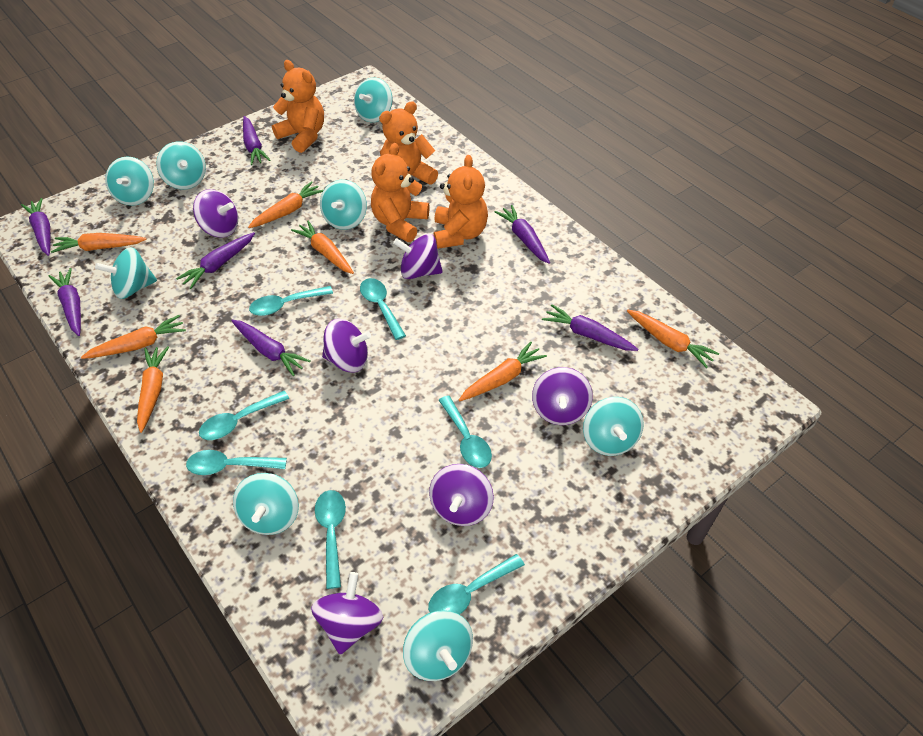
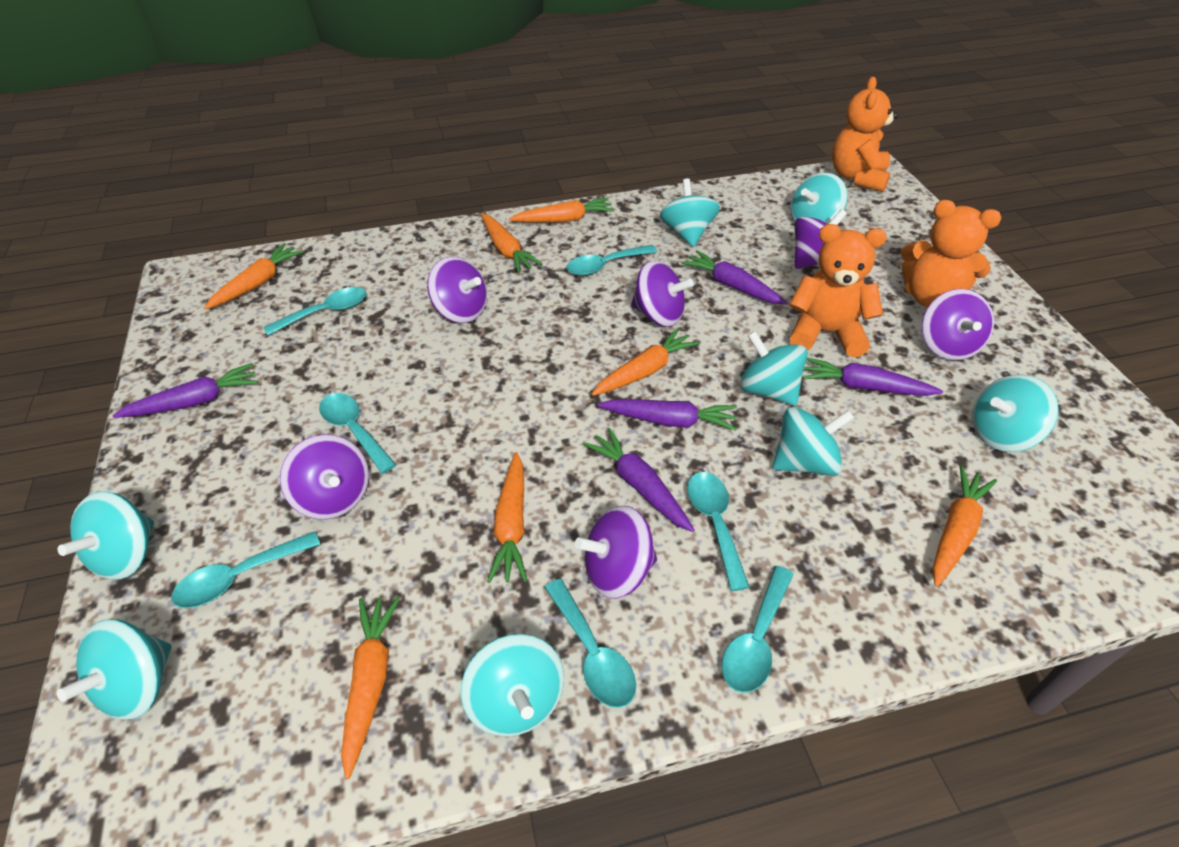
orange teddy bear: 4 -> 3
purple carrot: 7 -> 5

